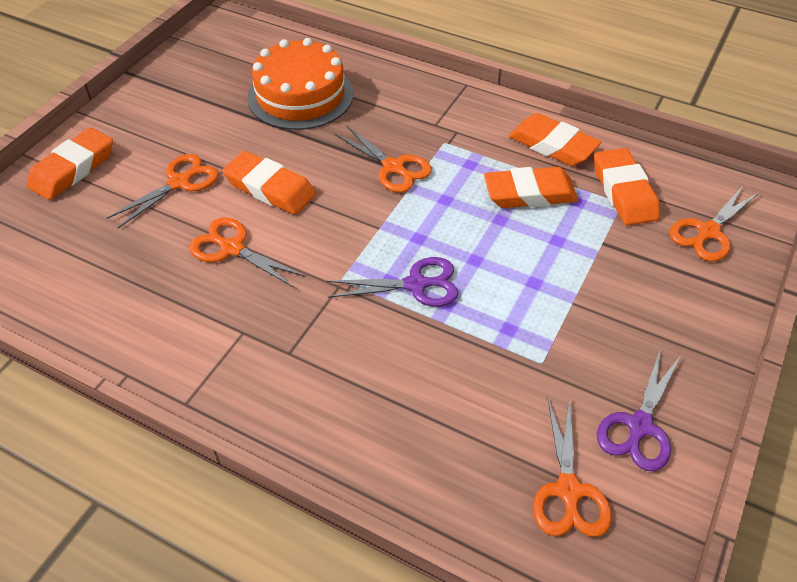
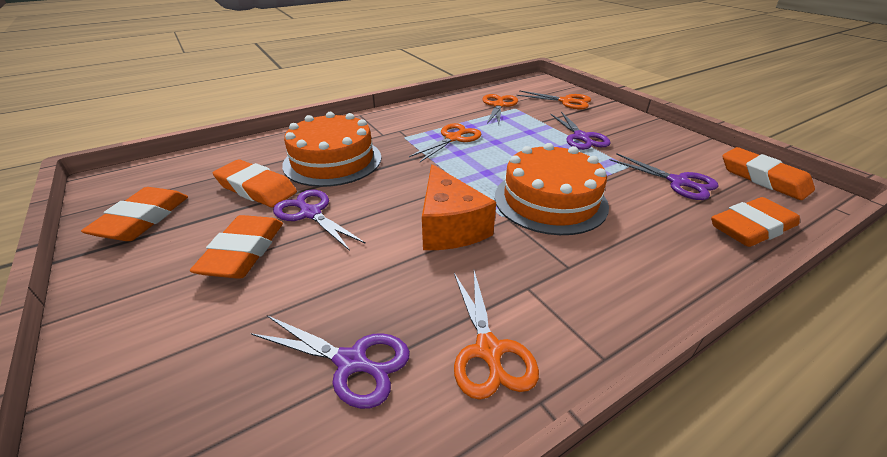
orange cake: 1 -> 2
orange cheese: 0 -> 1
orange scissors: 5 -> 4
purple scissors: 2 -> 4

